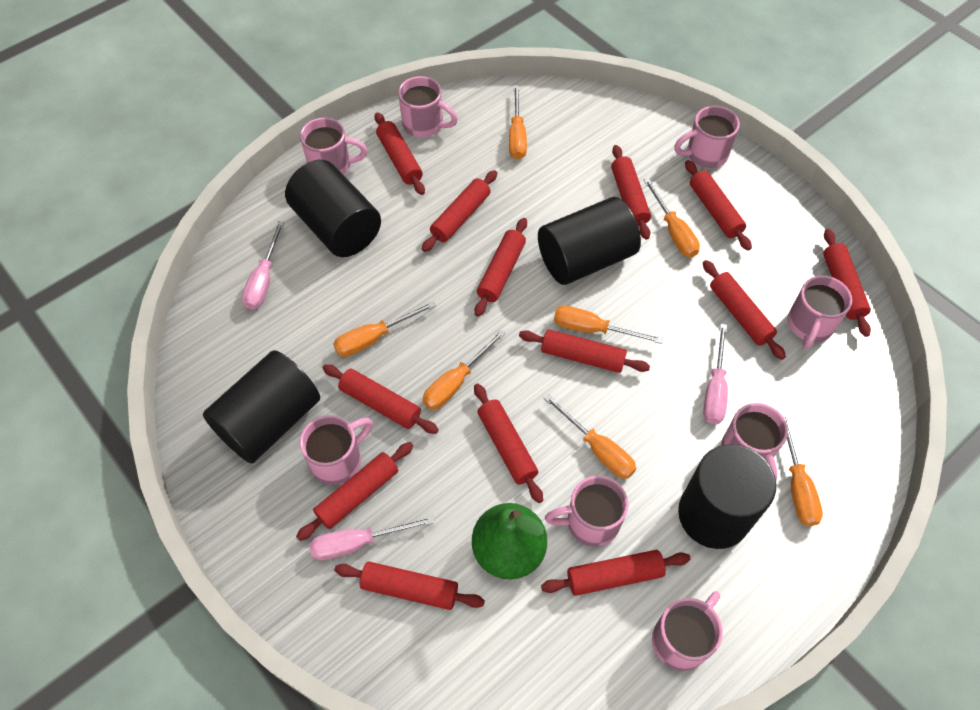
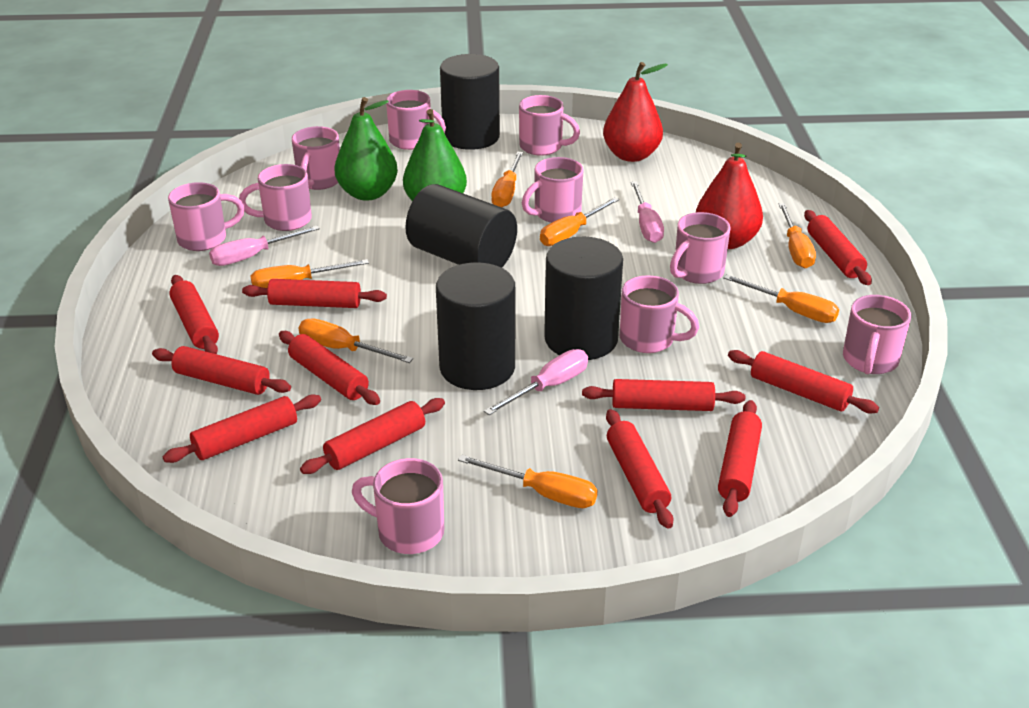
green pear: 1 -> 2
pink mug: 8 -> 10
red pear: 0 -> 2
red rolling pin: 13 -> 11

